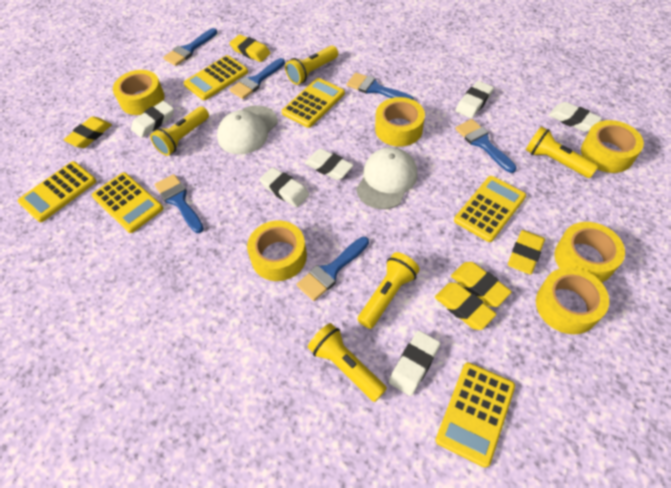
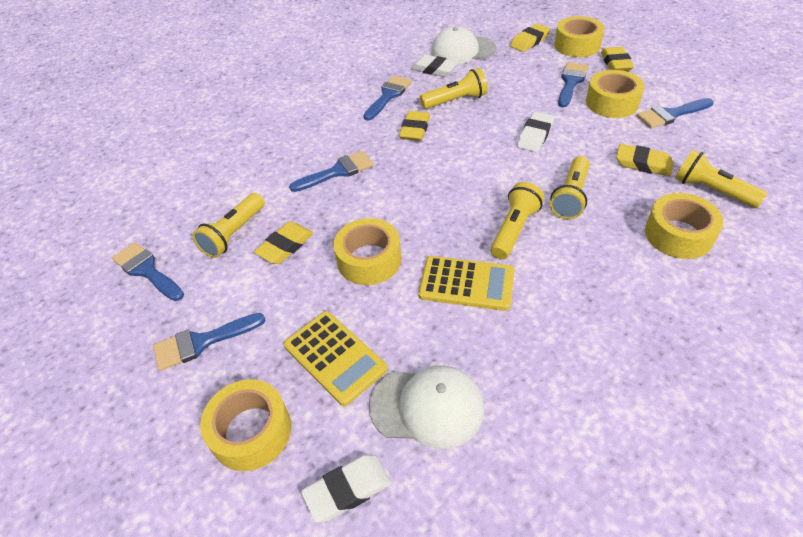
white eraser: 6 -> 3
yellow calculator: 6 -> 2
yellow tape: 6 -> 5

